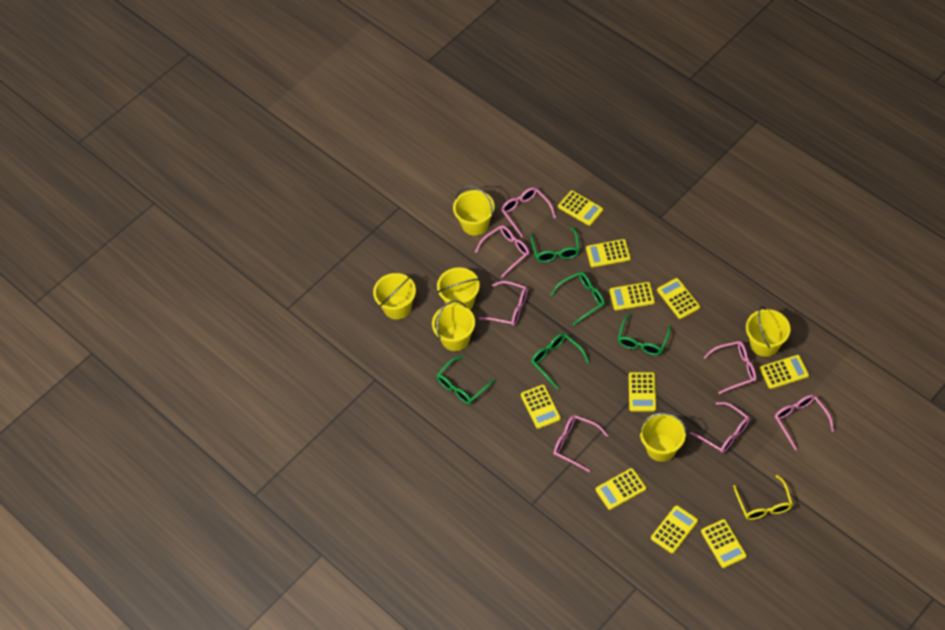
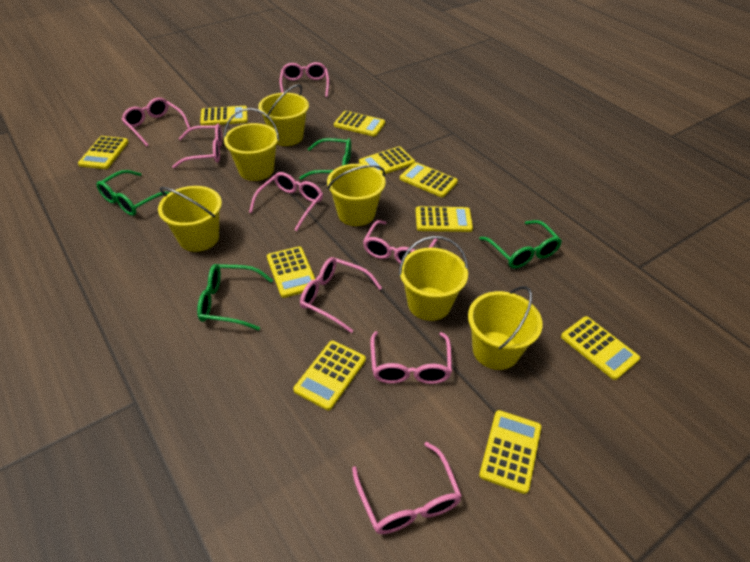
green glasses: 5 -> 4
pink glasses: 7 -> 8
yellow glasses: 1 -> 0

